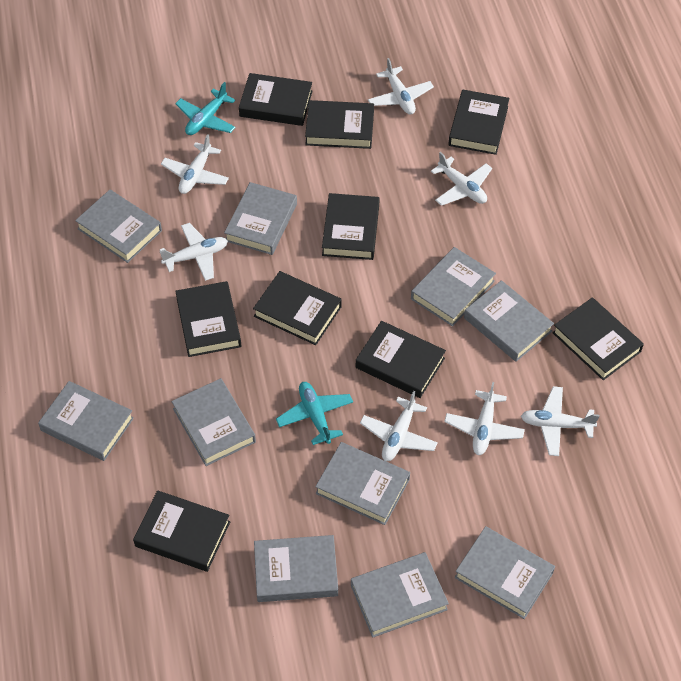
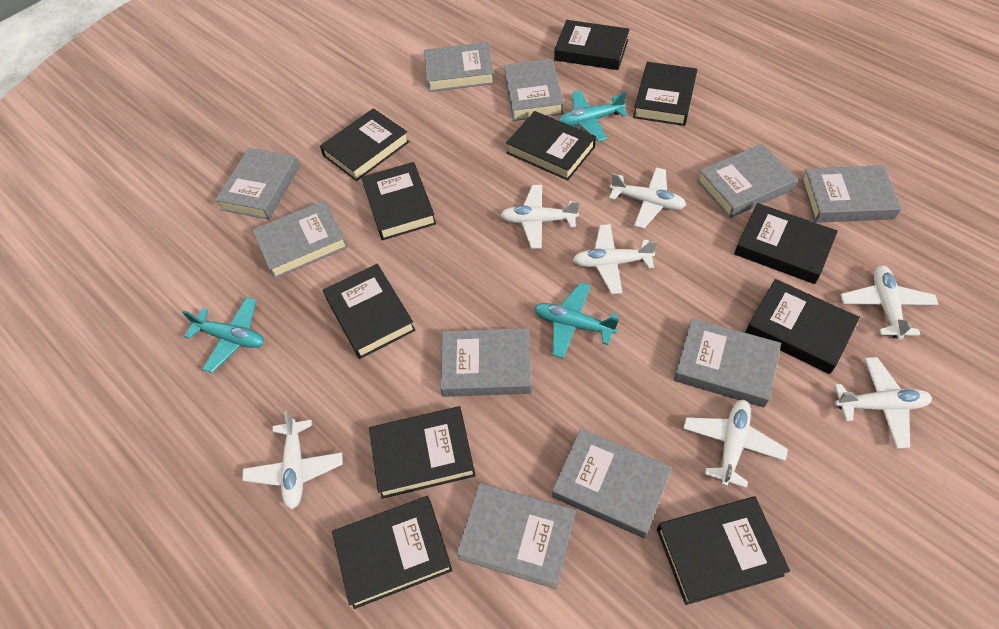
black book: 9 -> 11
turquoise plane: 2 -> 3

